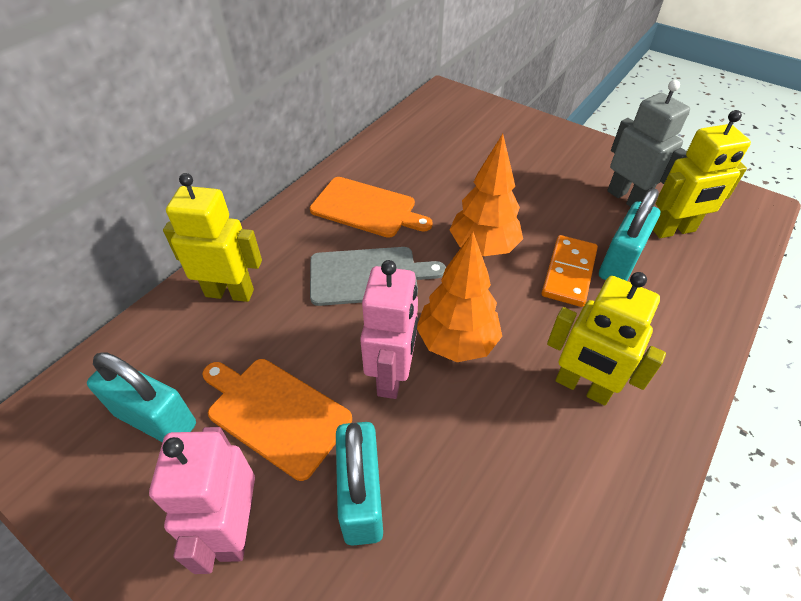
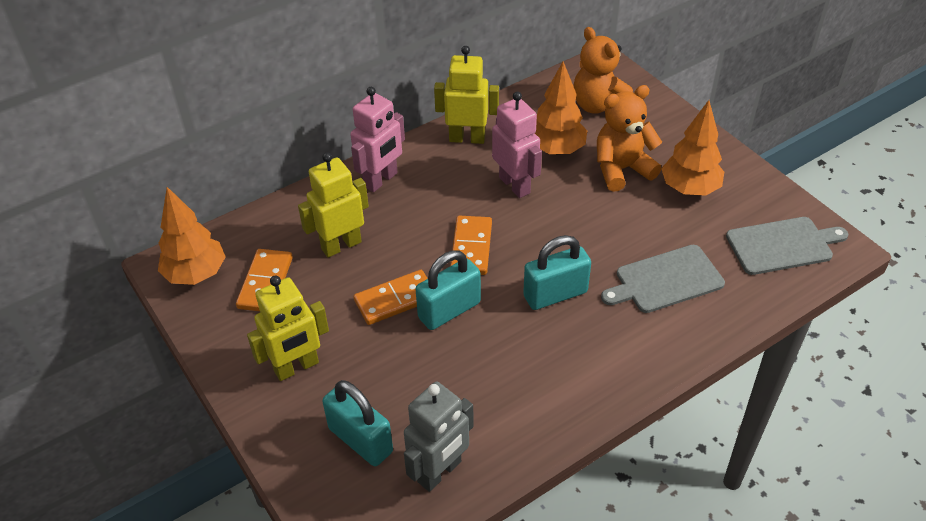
grey cutting board: 1 -> 2
orange cutting board: 2 -> 0
orange domino: 1 -> 3
orange teddy bear: 0 -> 2
orange tree: 2 -> 3

